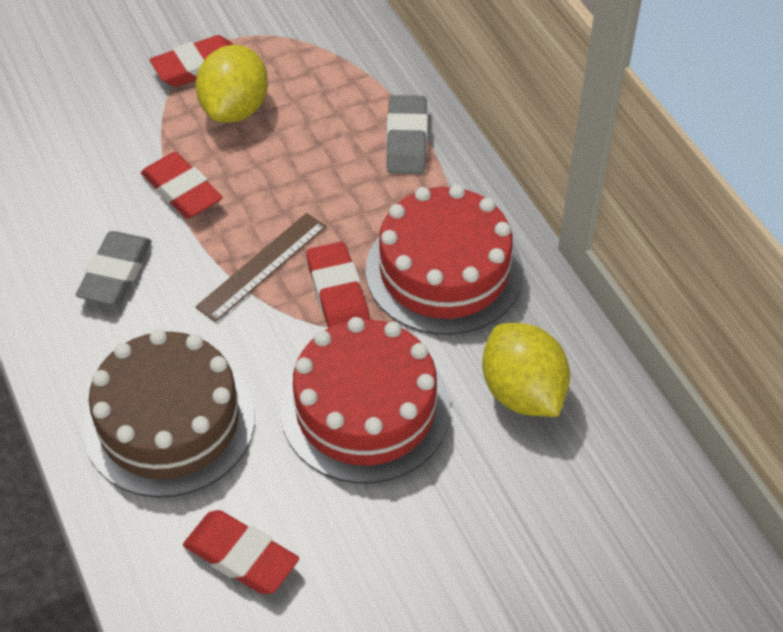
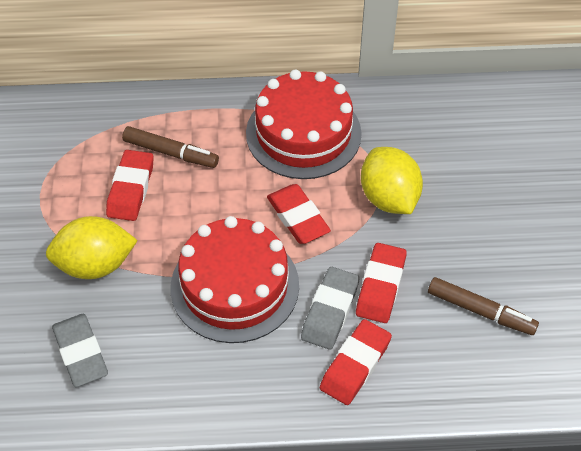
brown cake: 1 -> 0
brown marker: 0 -> 2
brown ruler: 1 -> 0

